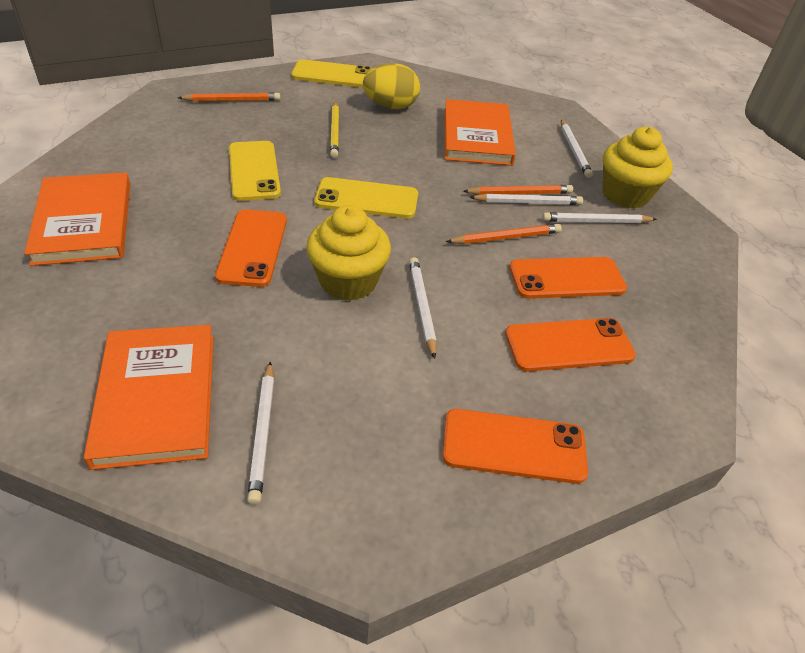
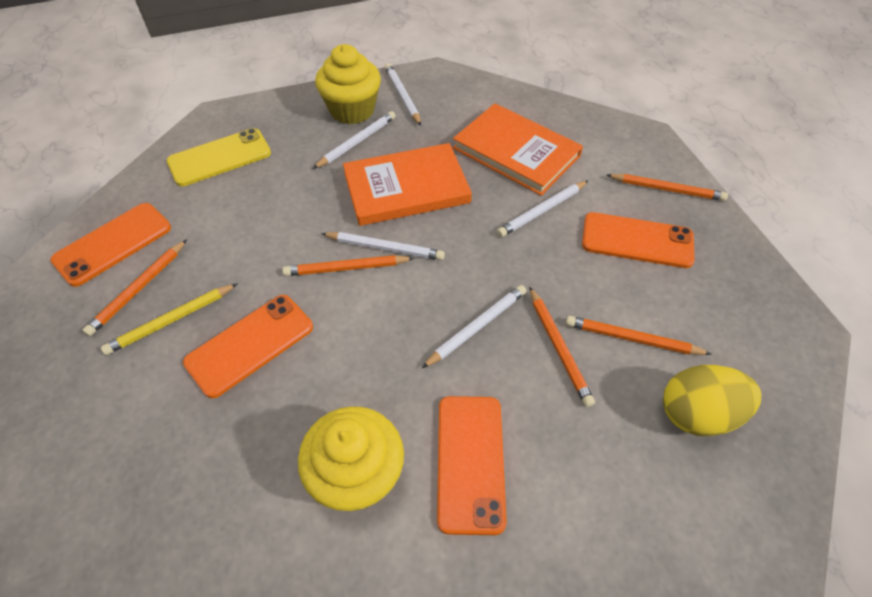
orange book: 3 -> 2
orange pencil: 3 -> 5
yellow phone: 3 -> 1

